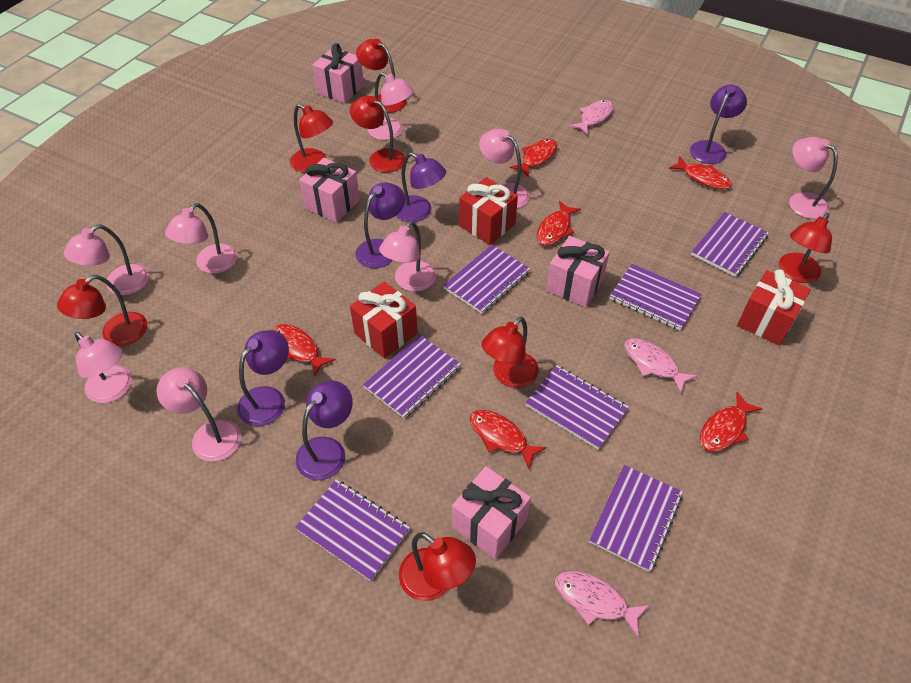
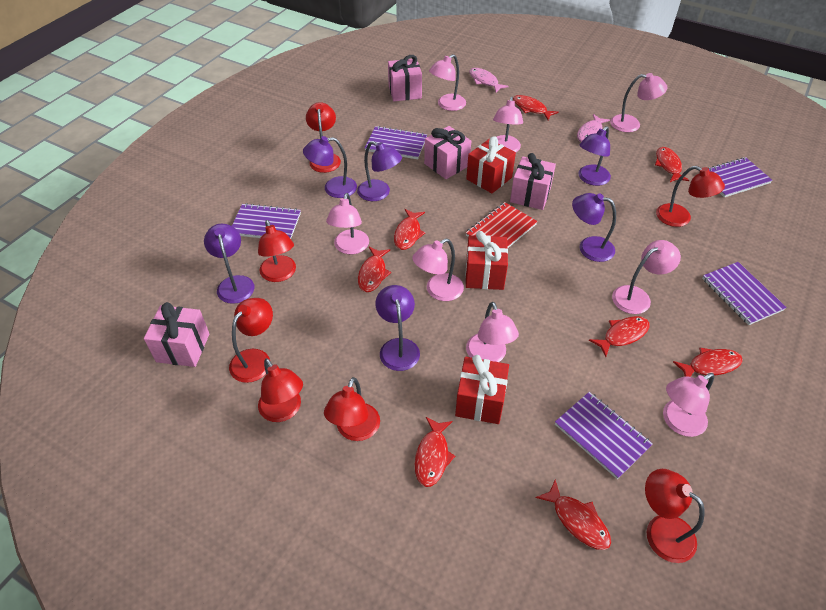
pink fish: 3 -> 2
purple lamp: 5 -> 6
purple notebook: 7 -> 5
red fish: 6 -> 8
red notebook: 0 -> 1

